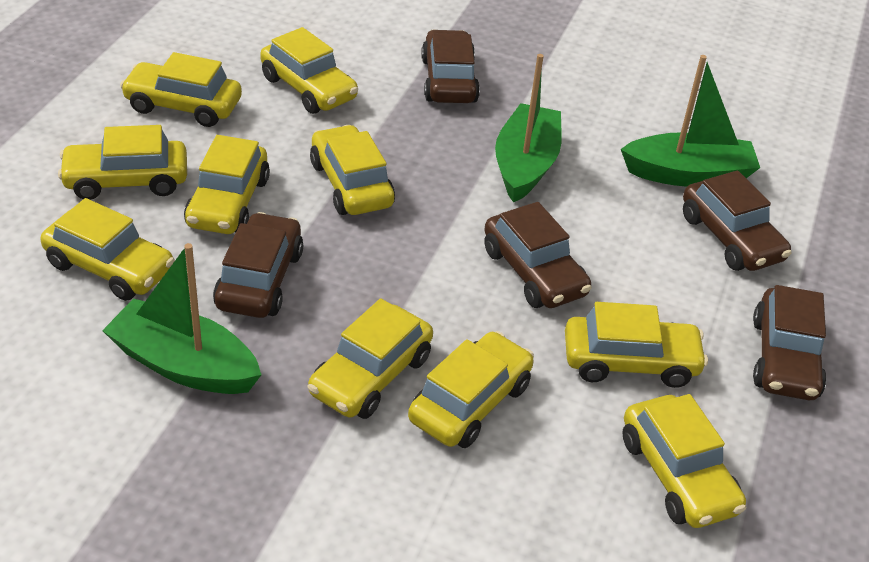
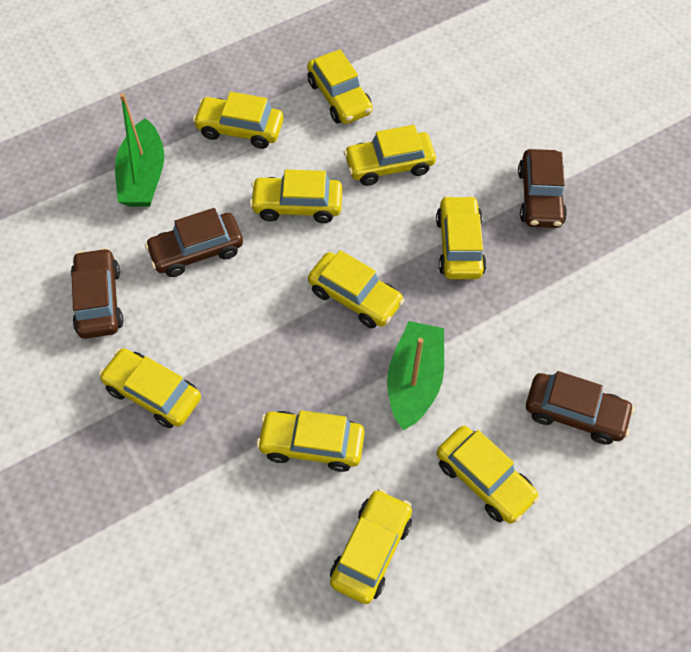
brown car: 5 -> 4
green boat: 3 -> 2

